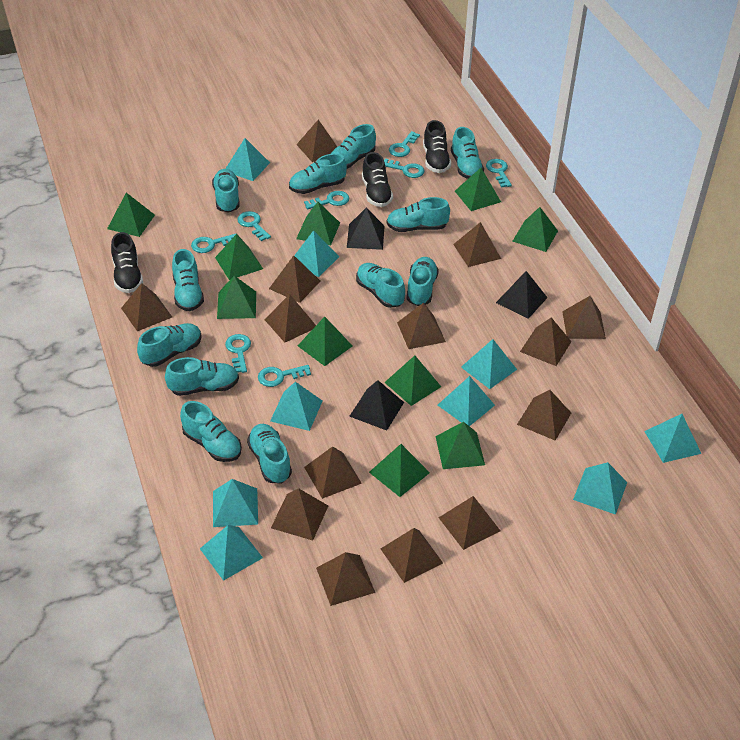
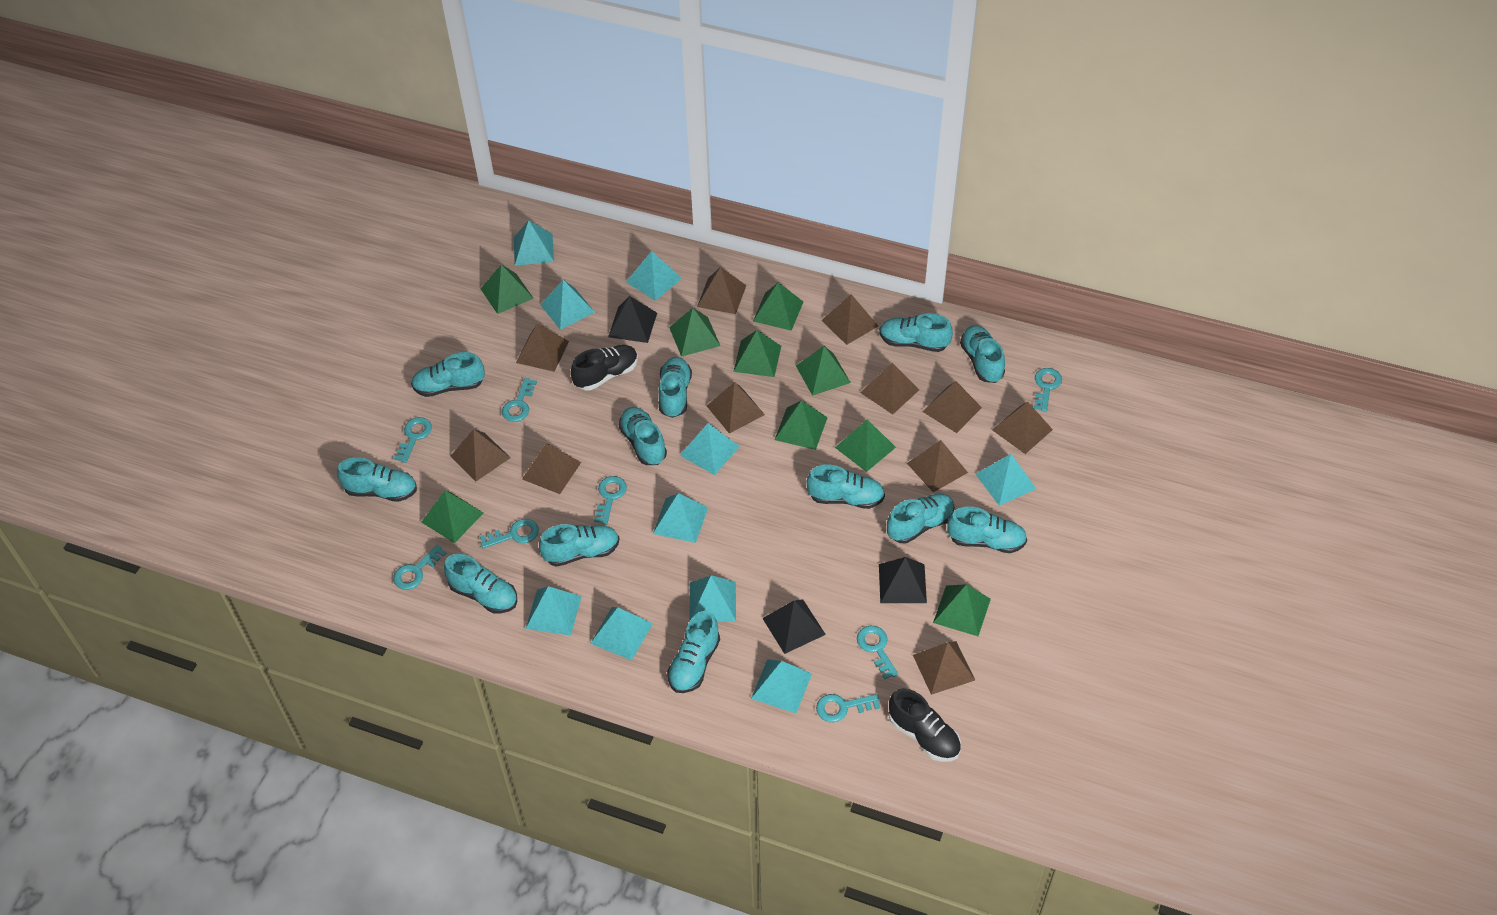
black shoe: 3 -> 2
brown pyramid: 14 -> 11
green pyramid: 10 -> 9
turquoise pyramid: 9 -> 10

